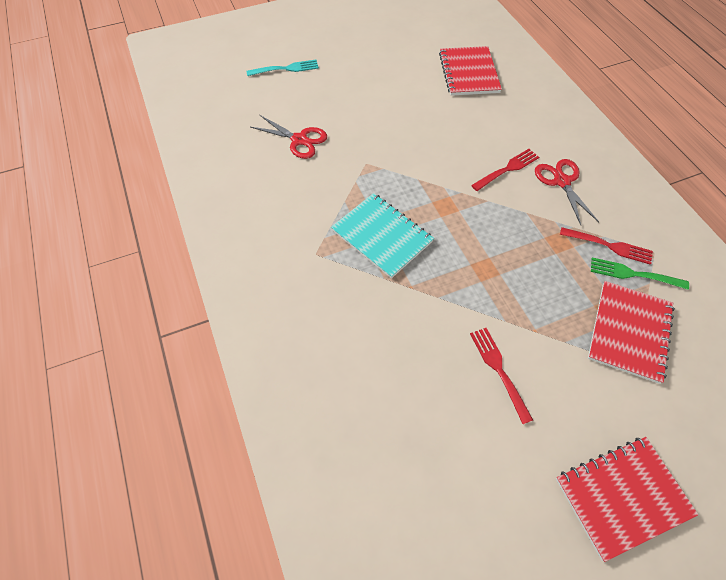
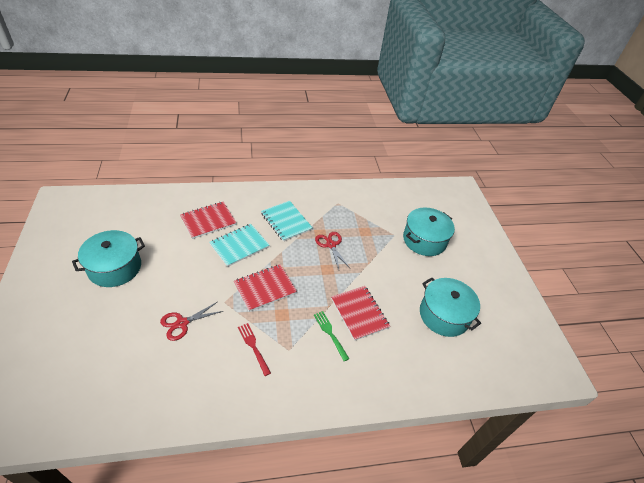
red fork: 3 -> 1
turquoise fork: 1 -> 0
turquoise notebook: 1 -> 2
turquoise pot: 0 -> 3

